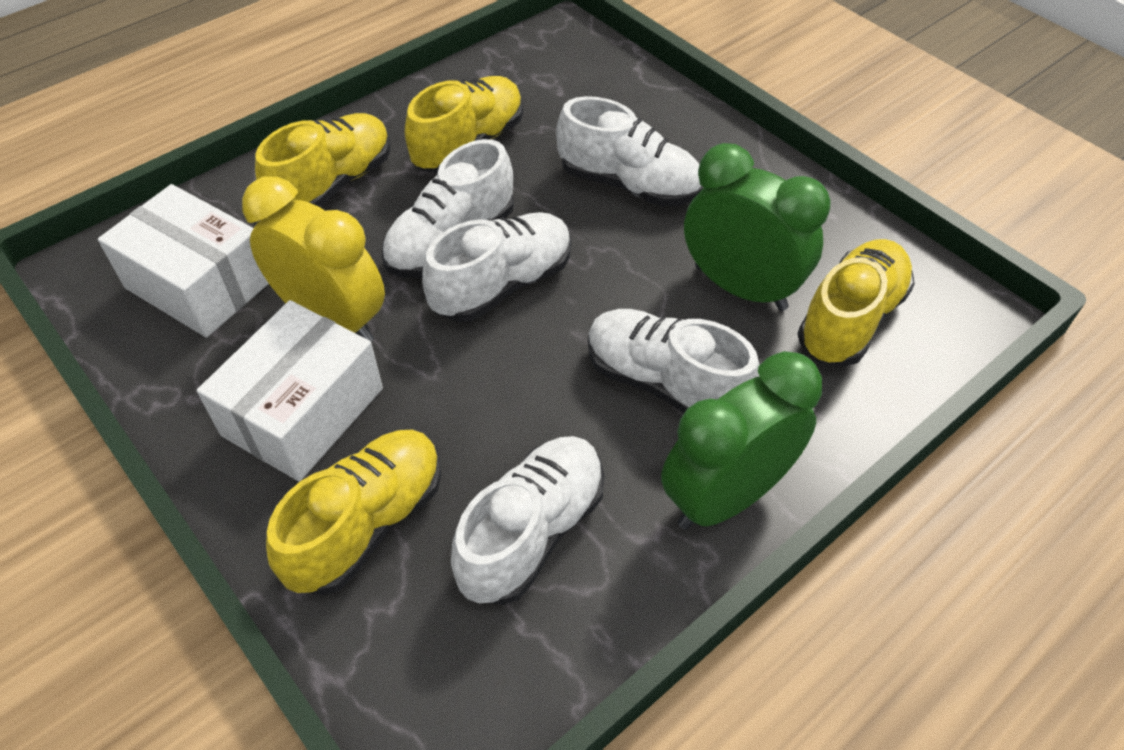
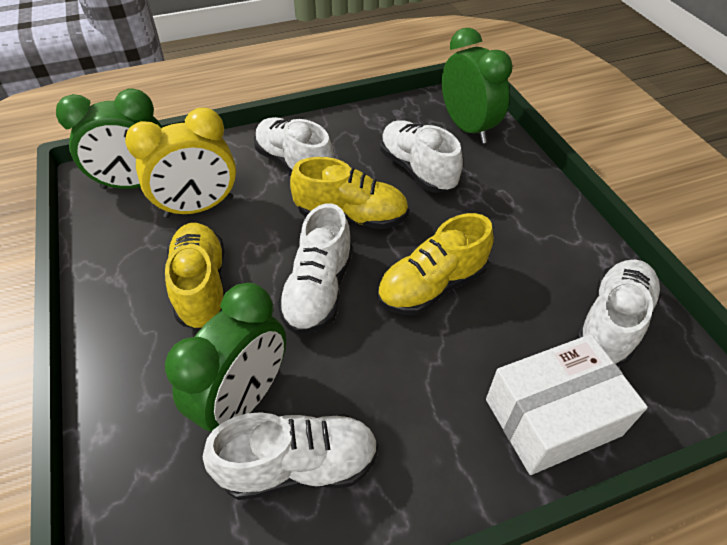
green clock: 2 -> 3
white box: 2 -> 1
yellow shoe: 4 -> 3

